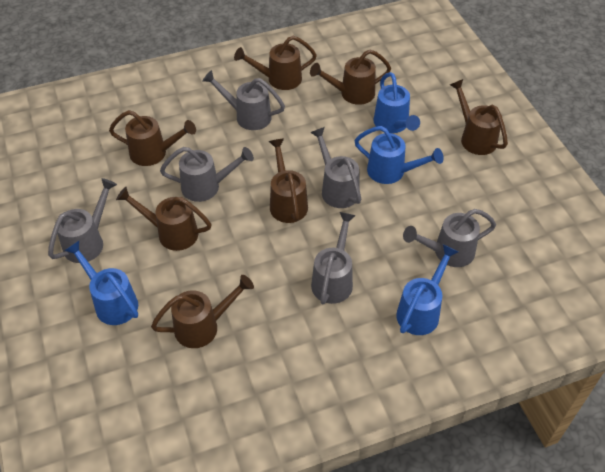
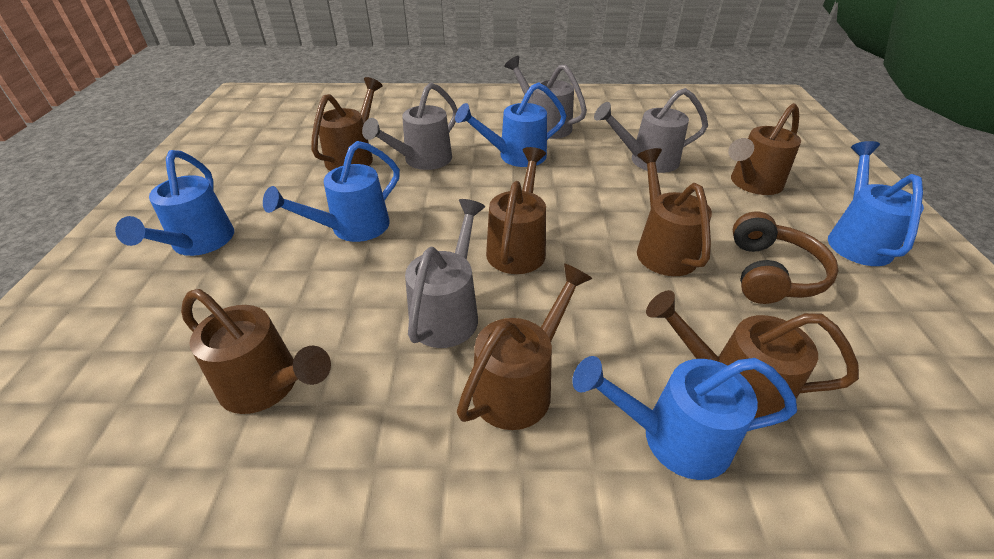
blue watering can: 4 -> 5
brown headphones: 0 -> 1
grey watering can: 6 -> 4

